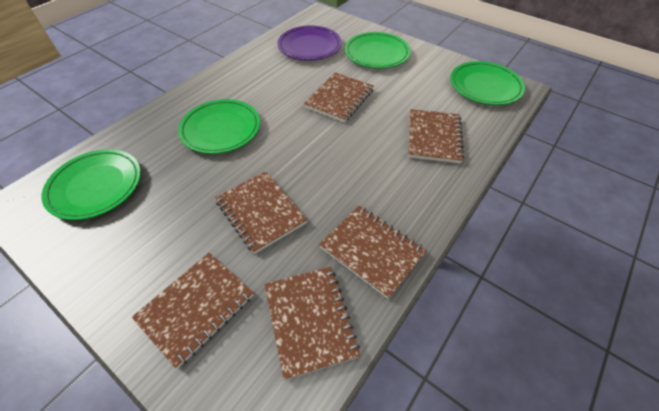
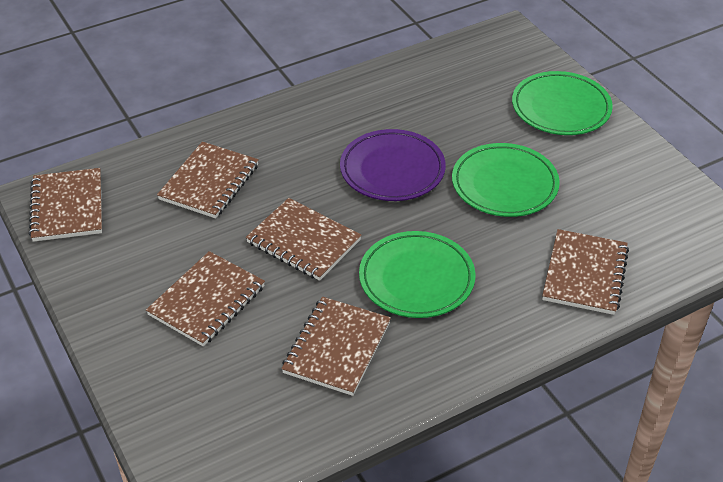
green plate: 4 -> 3

